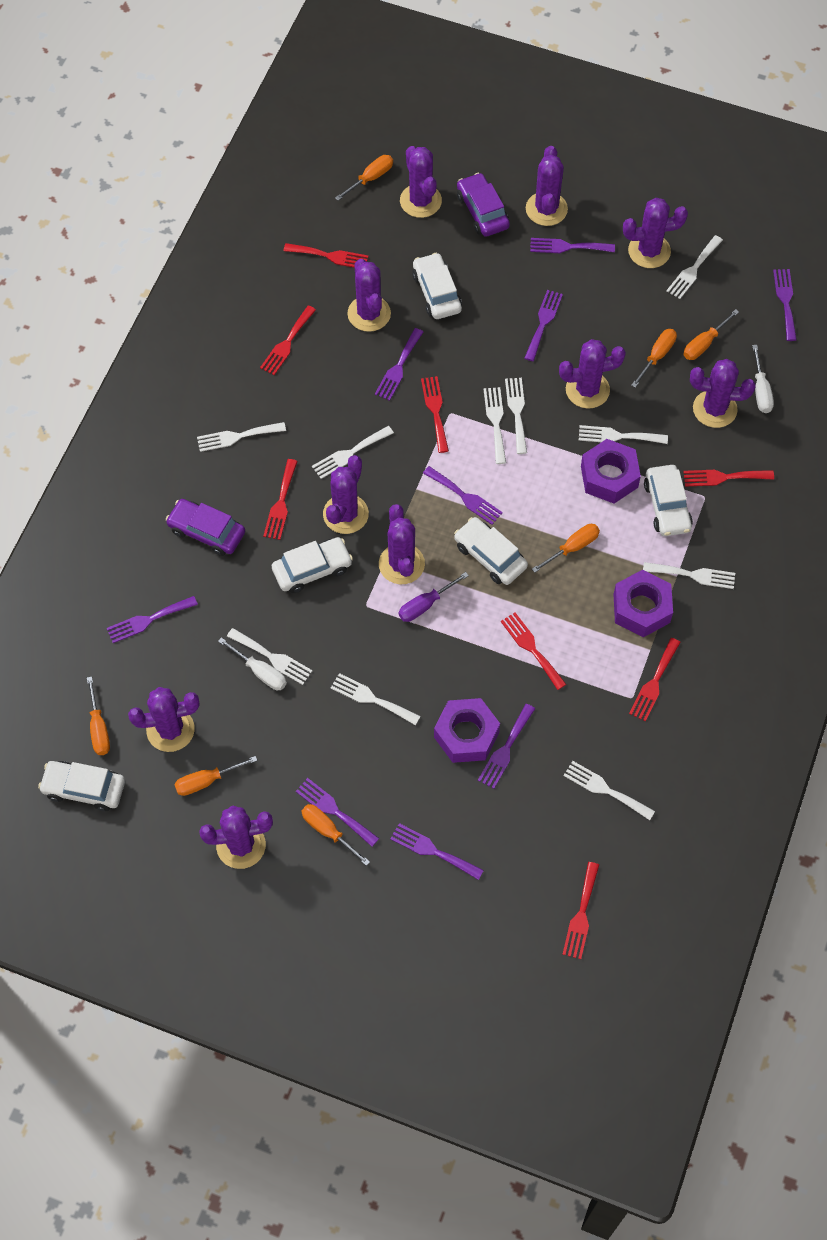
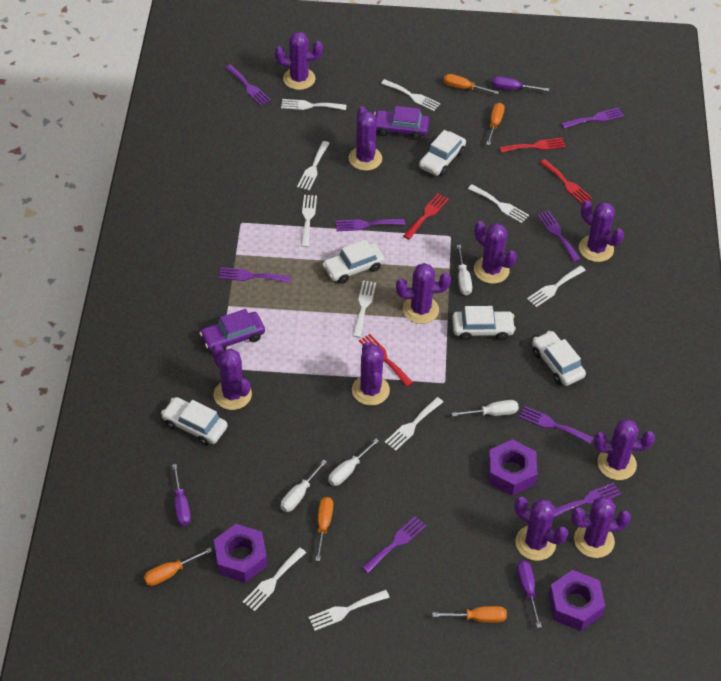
orange screwdriver: 7 -> 5
purple fork: 9 -> 8
purple screwdriver: 1 -> 3
red fork: 8 -> 4
white screwdriver: 2 -> 4

